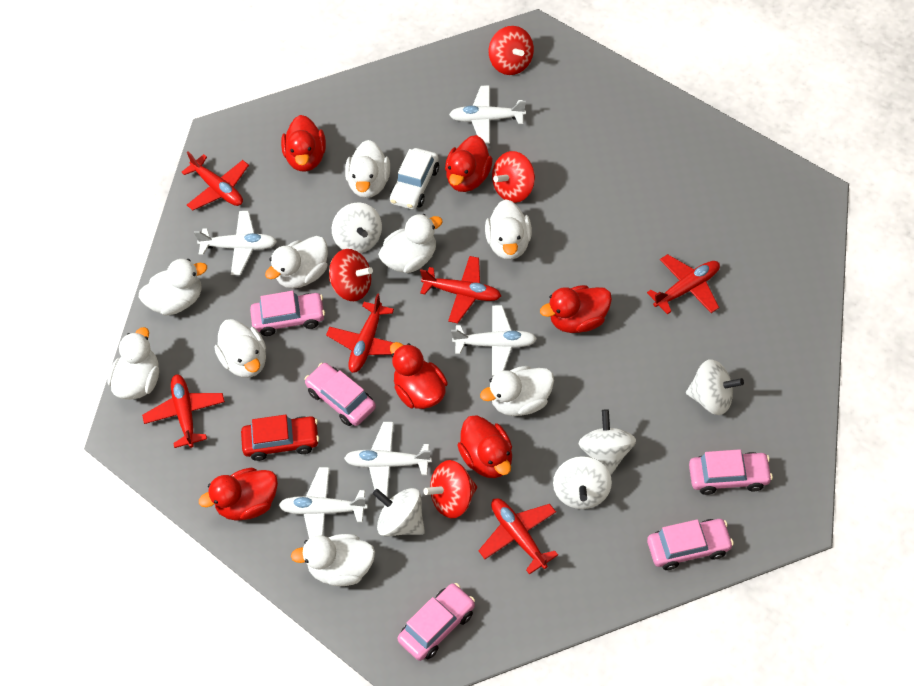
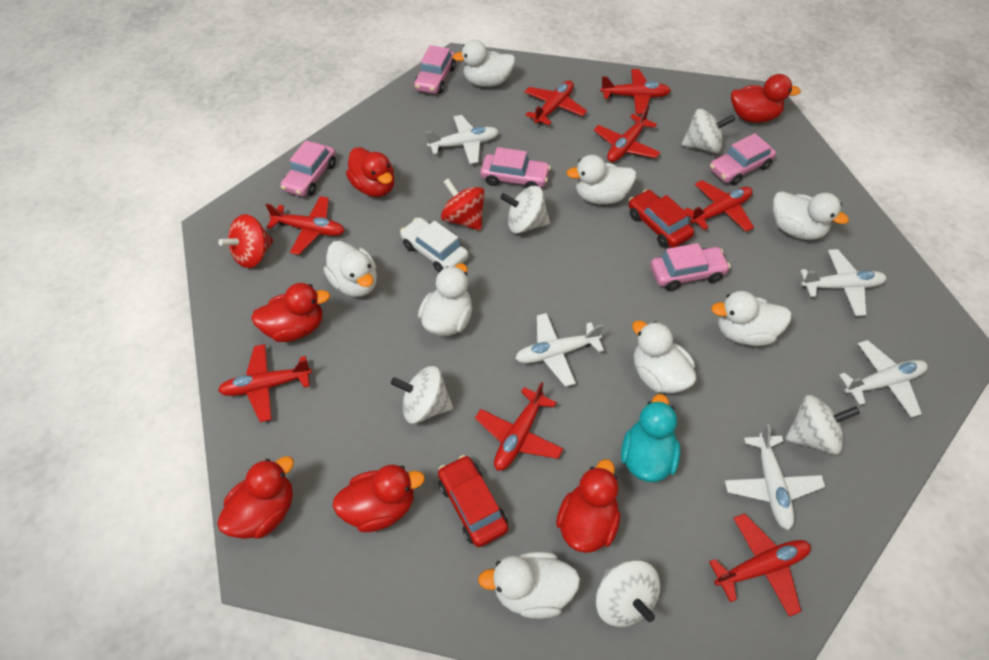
red car: 1 -> 2
red plane: 6 -> 8
red spinning top: 4 -> 2
turquoise duck: 0 -> 1
white duck: 9 -> 8

